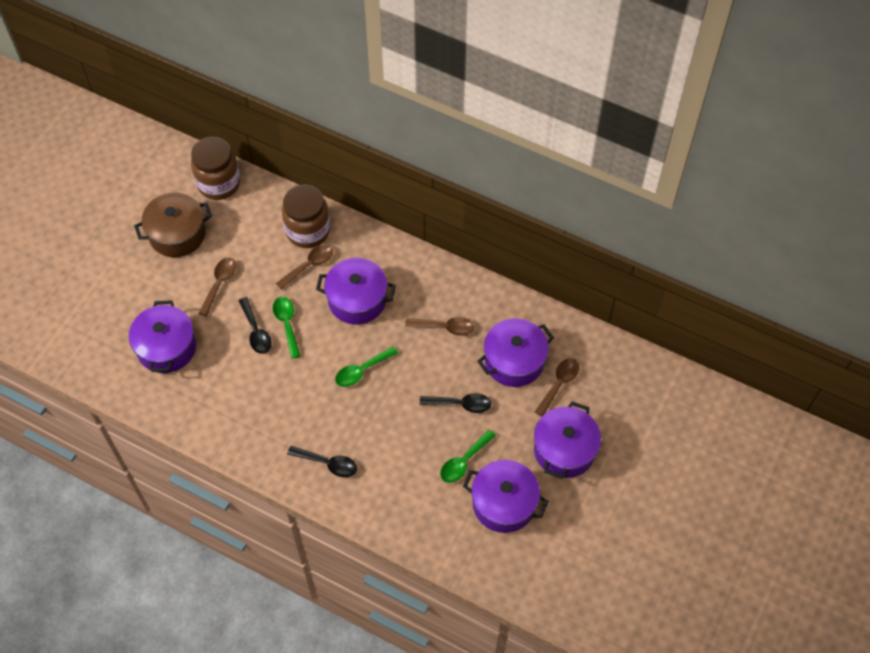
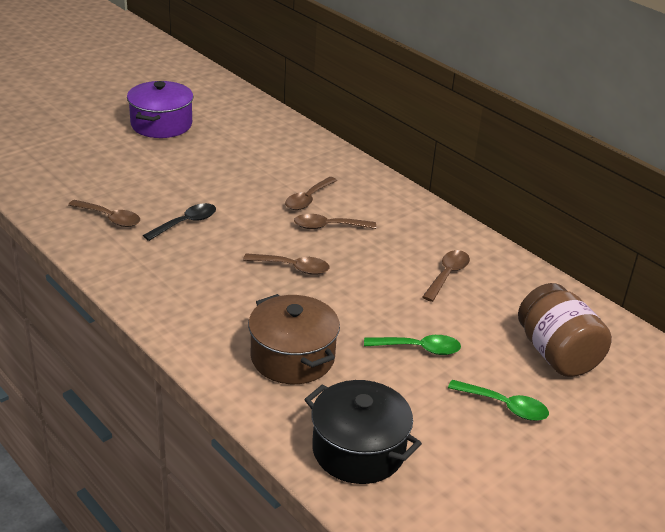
black pot: 0 -> 1
black spoon: 3 -> 1
brown jar: 2 -> 1
brown spoon: 4 -> 5
green spoon: 3 -> 2
purple pot: 5 -> 1

